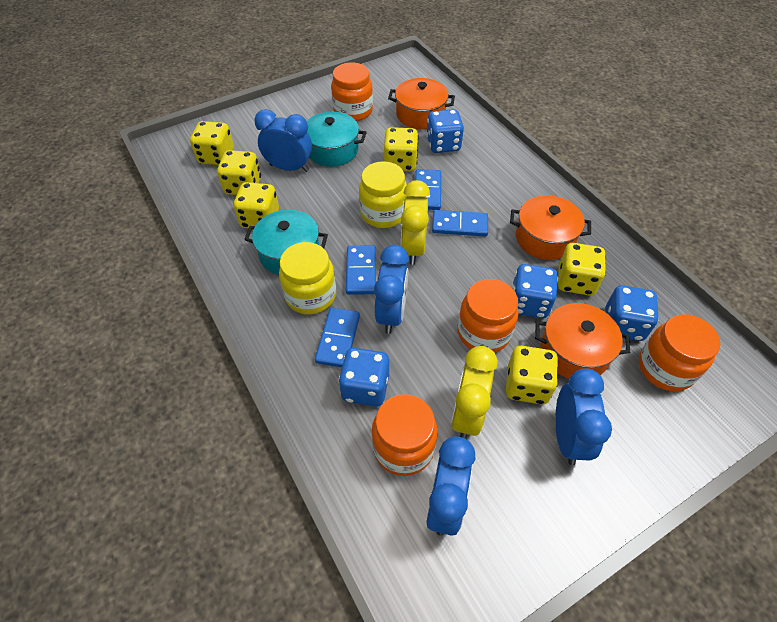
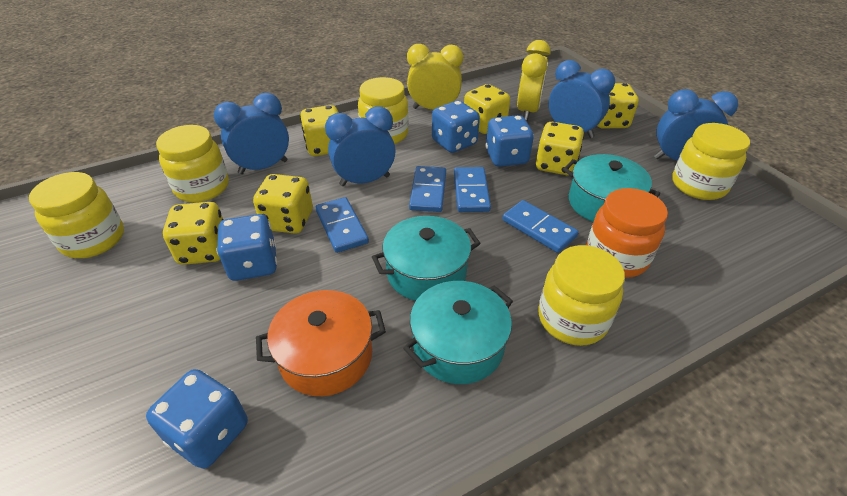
orange jar: 4 -> 1
orange pot: 3 -> 1
turquoise pot: 2 -> 3
yellow jar: 2 -> 5

